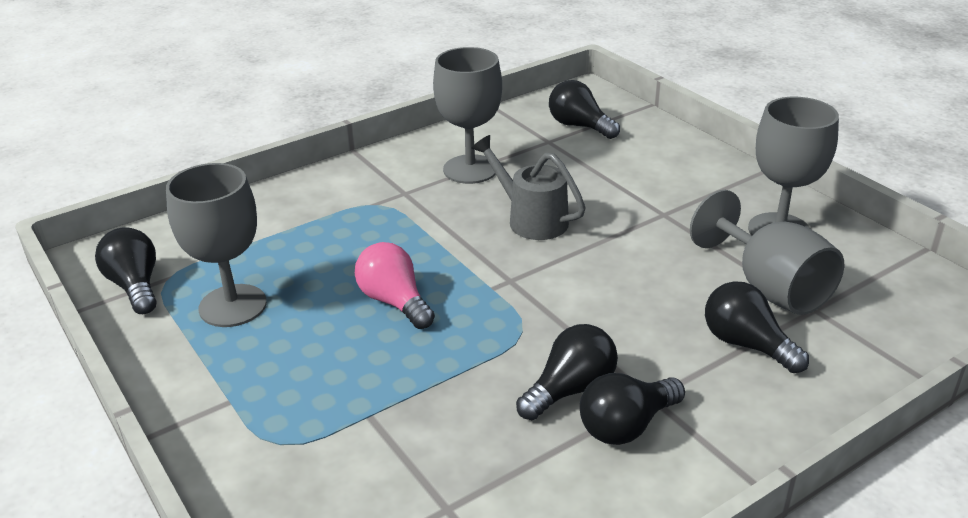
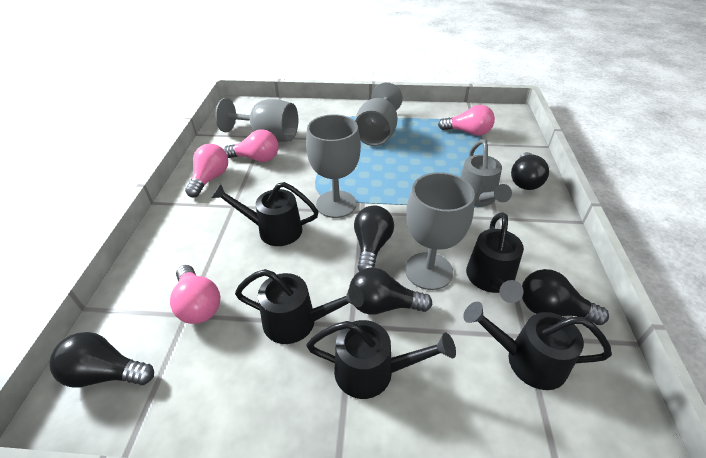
black watering can: 0 -> 5
pink light bulb: 1 -> 4

